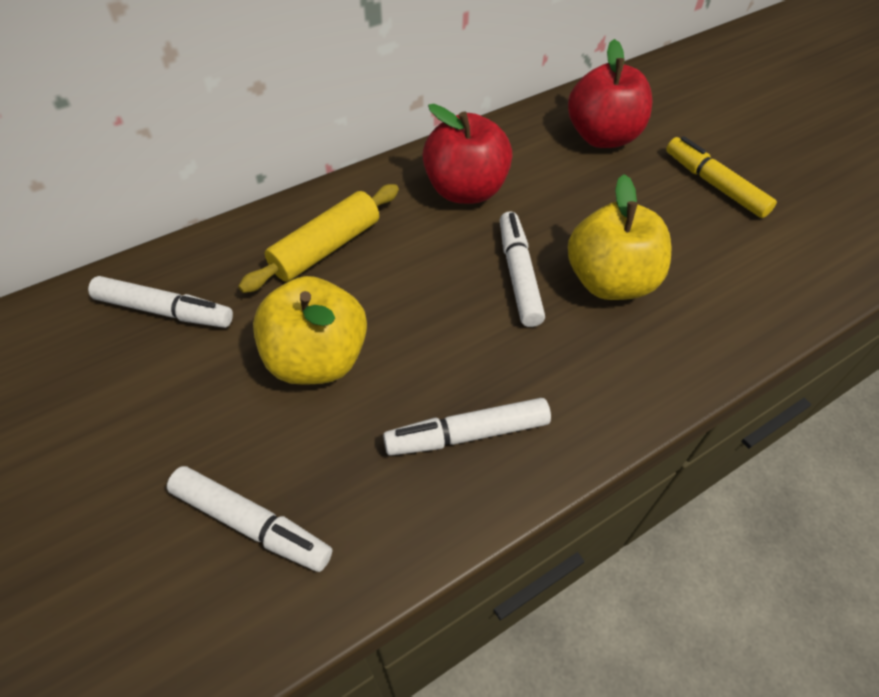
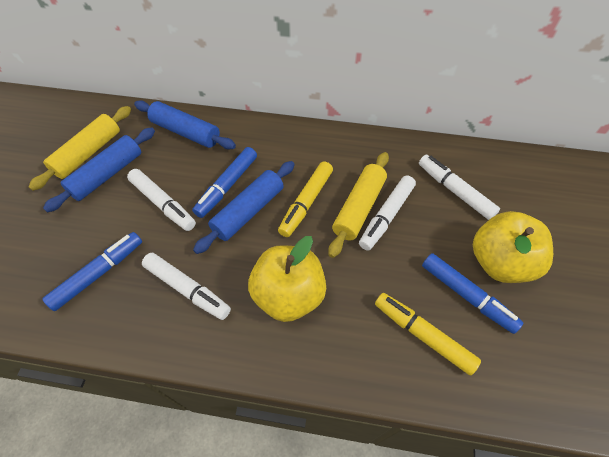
blue marker: 0 -> 3
blue rolling pin: 0 -> 3
red apple: 2 -> 0
yellow marker: 1 -> 2
yellow rolling pin: 1 -> 2

